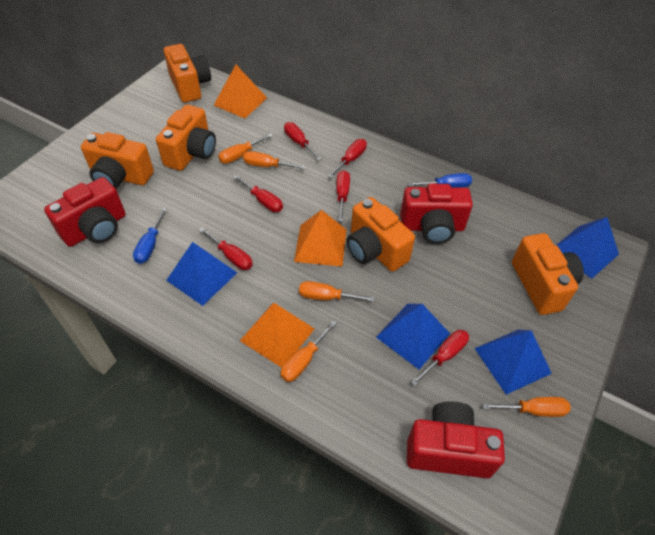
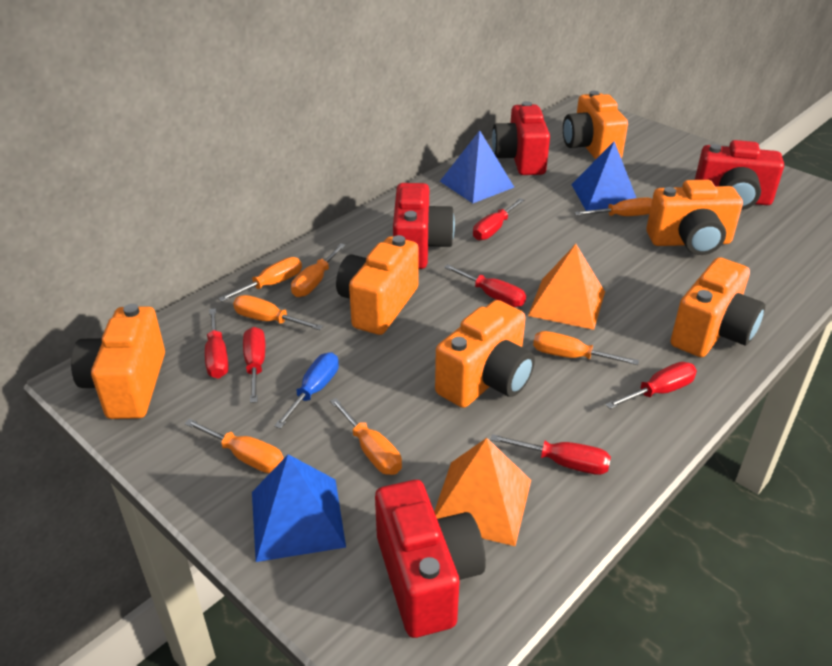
blue pyramid: 4 -> 3
blue screwdriver: 2 -> 1
orange camera: 5 -> 6
orange pyramid: 3 -> 2
orange screwdriver: 5 -> 7
red camera: 3 -> 4

